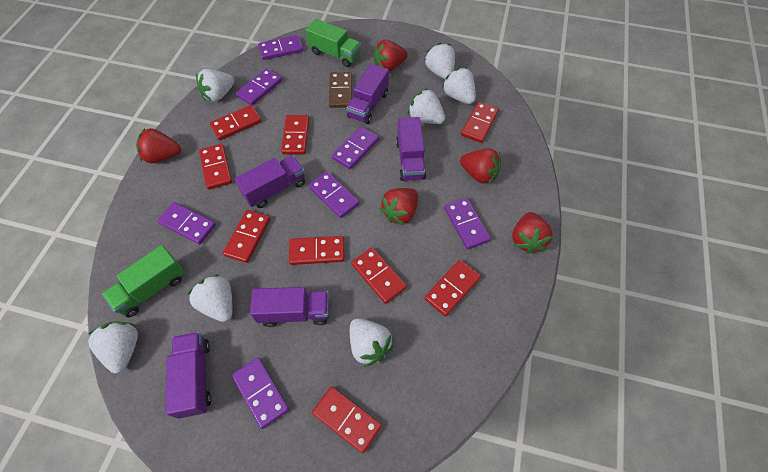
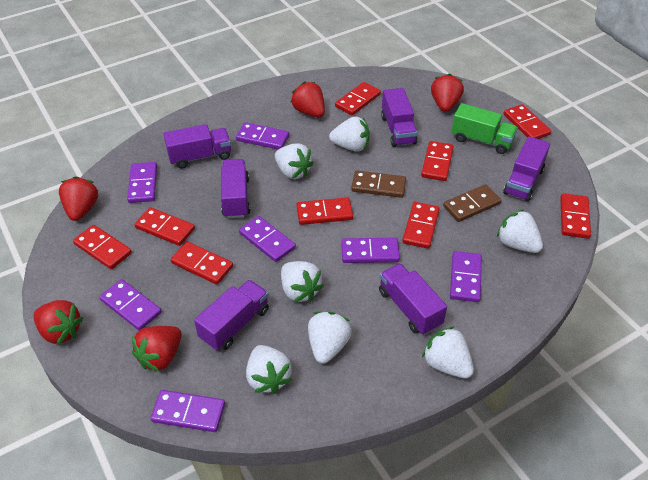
brown domino: 1 -> 2
green truck: 2 -> 1
purple truck: 5 -> 6

